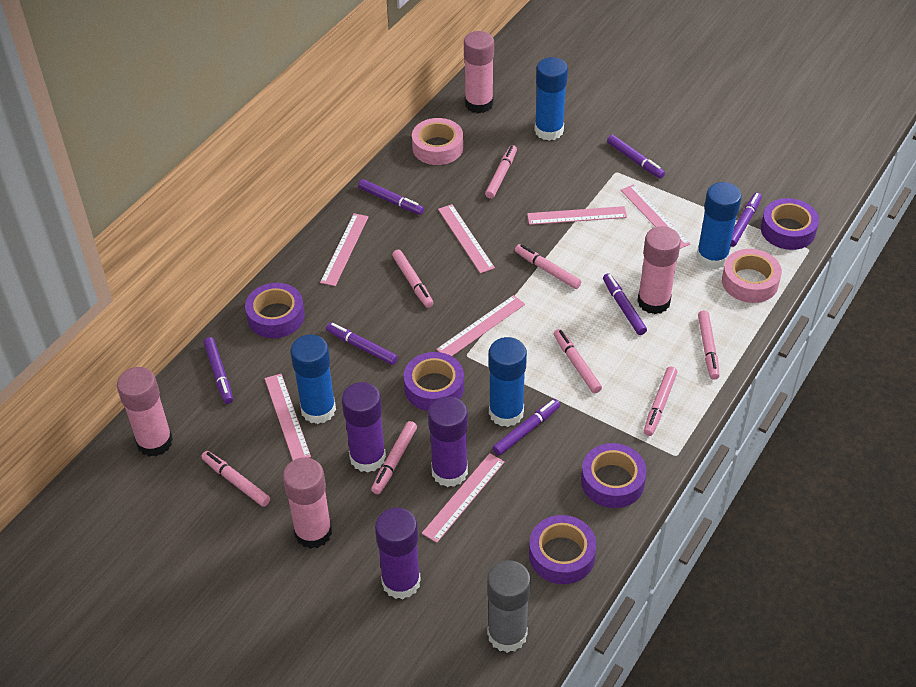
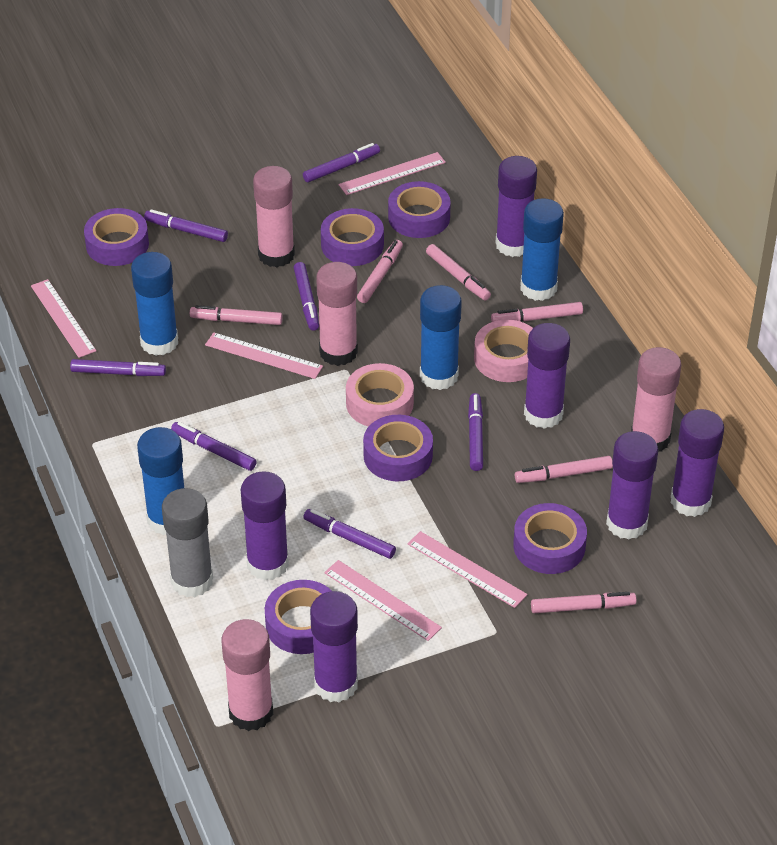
pink marker: 8 -> 6
pink ruler: 7 -> 5
purple glue stick: 3 -> 6
purple tape: 5 -> 6

